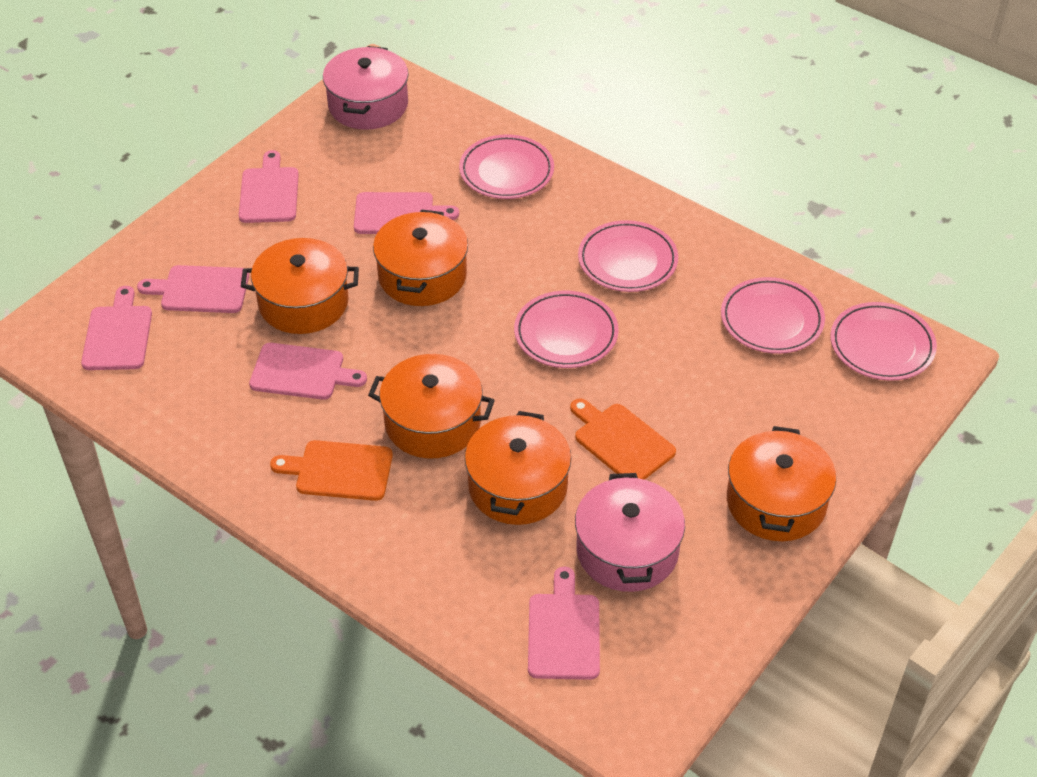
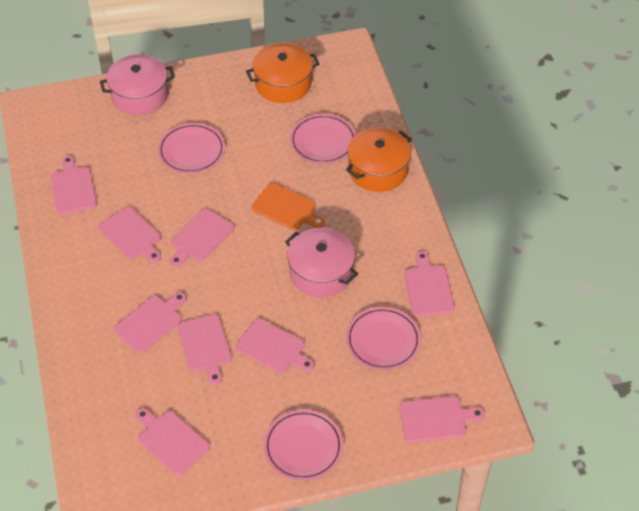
orange cutting board: 2 -> 1
orange pot: 5 -> 2
pink cutting board: 6 -> 9
pink plate: 5 -> 4

